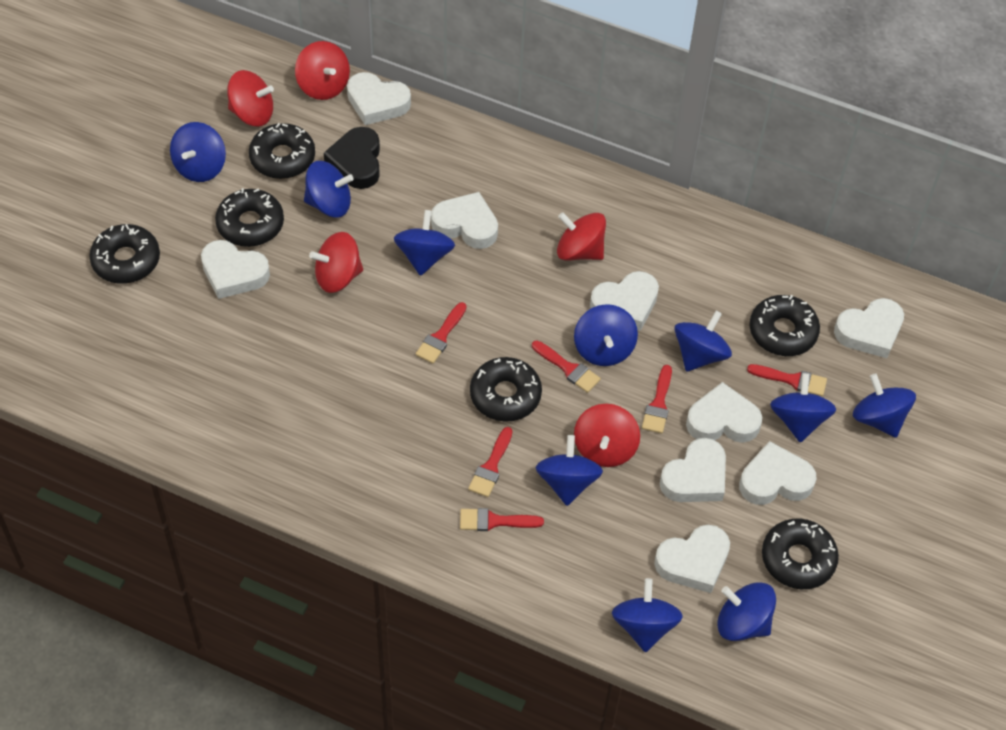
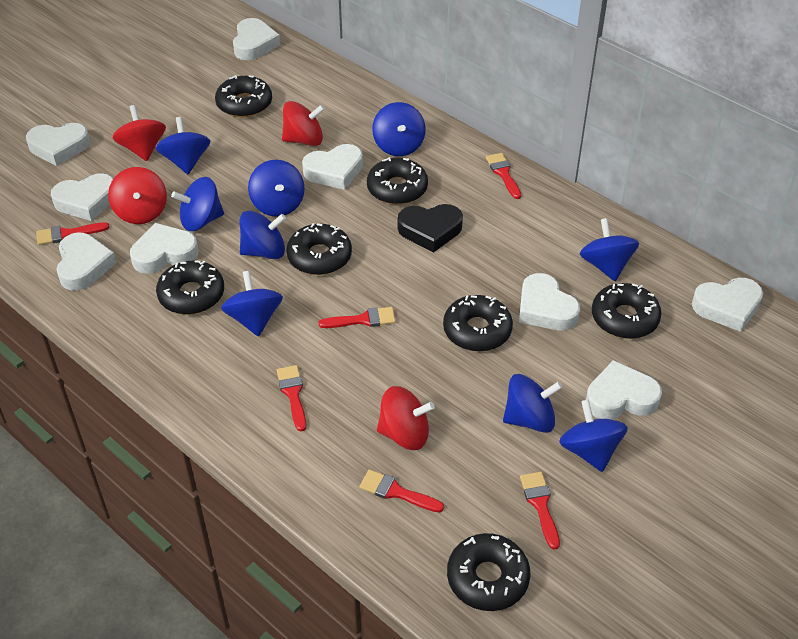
black donut: 6 -> 7
blue spinning top: 10 -> 9
red spinning top: 5 -> 4

